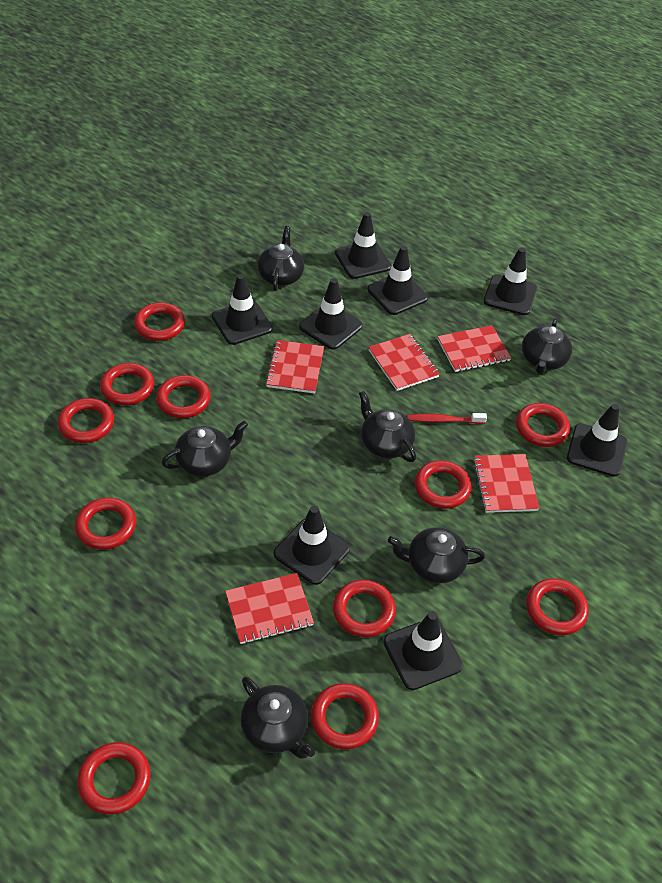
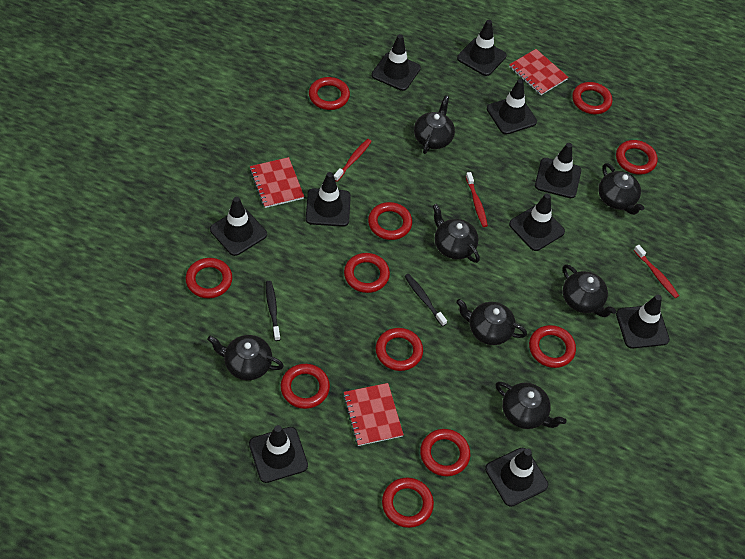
black teapot: 6 -> 7
black toothbrush: 0 -> 2
black traffic cone: 8 -> 10
red notebook: 5 -> 3
red toothbrush: 1 -> 3

